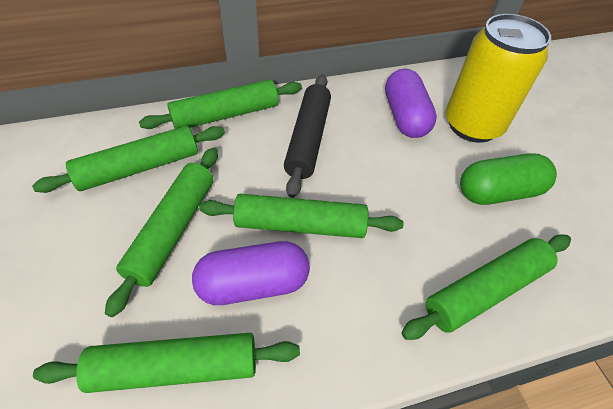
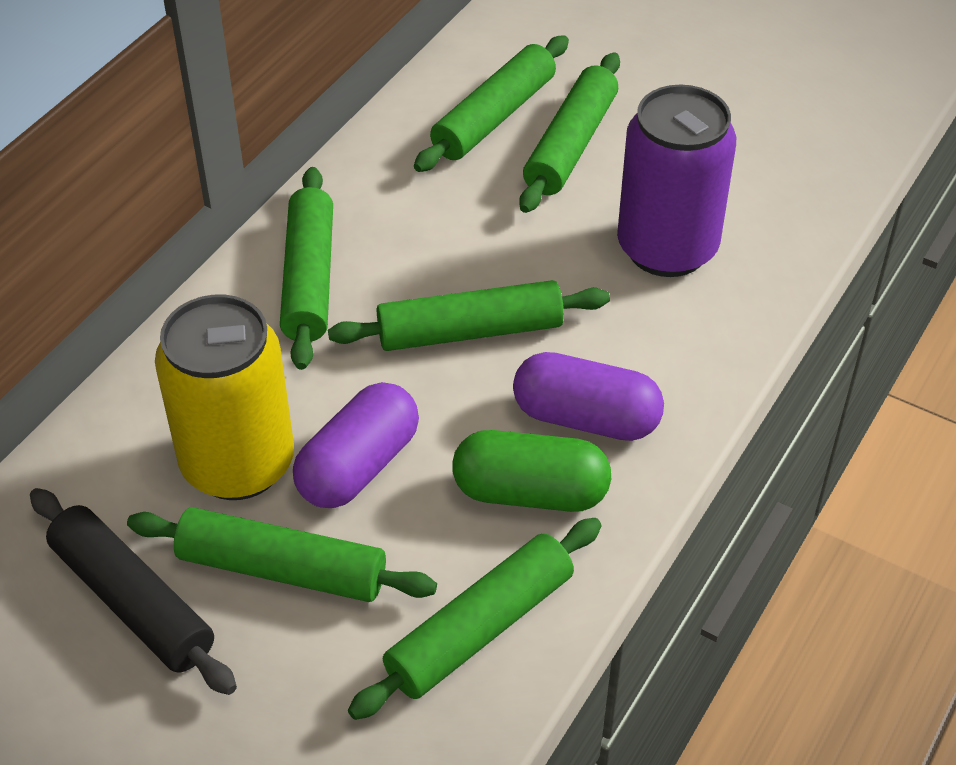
purple can: 0 -> 1

